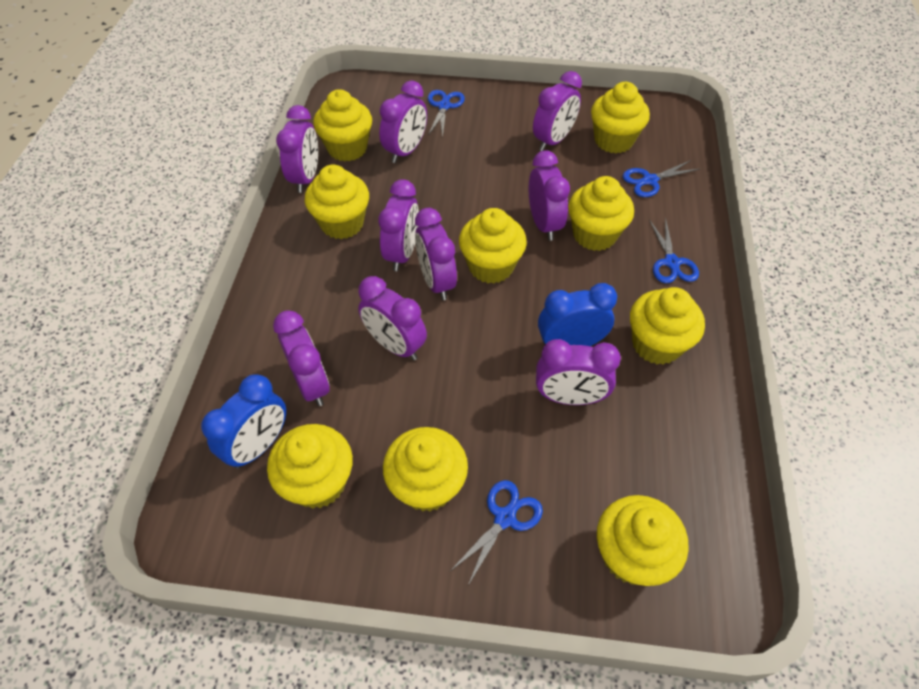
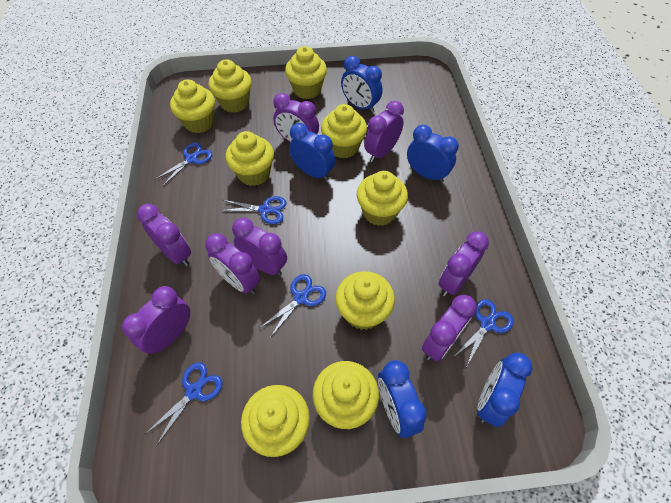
blue clock: 2 -> 5
blue scissors: 4 -> 5
purple clock: 9 -> 8

